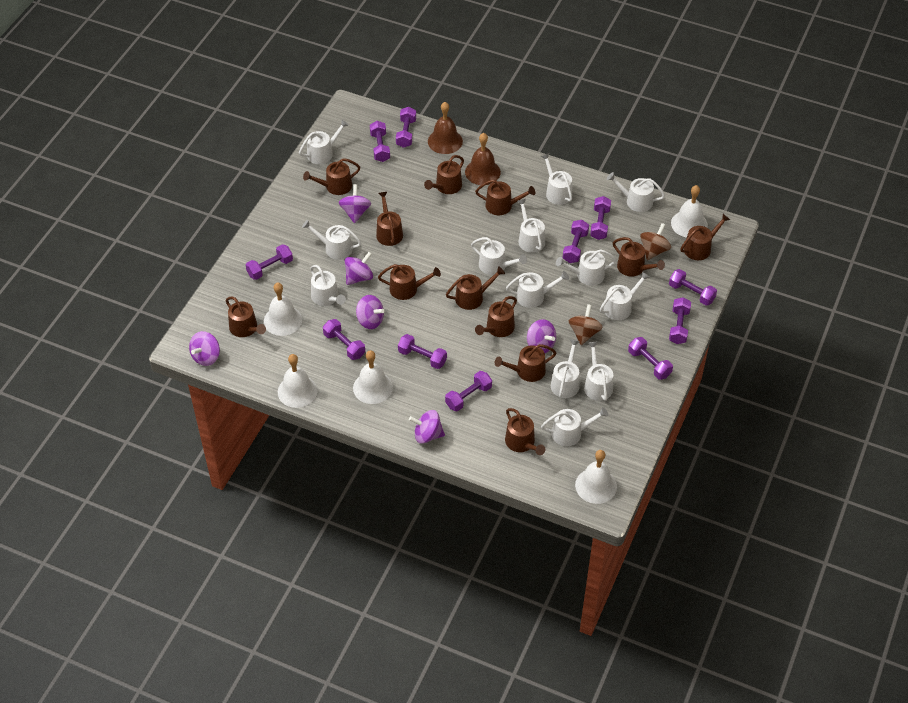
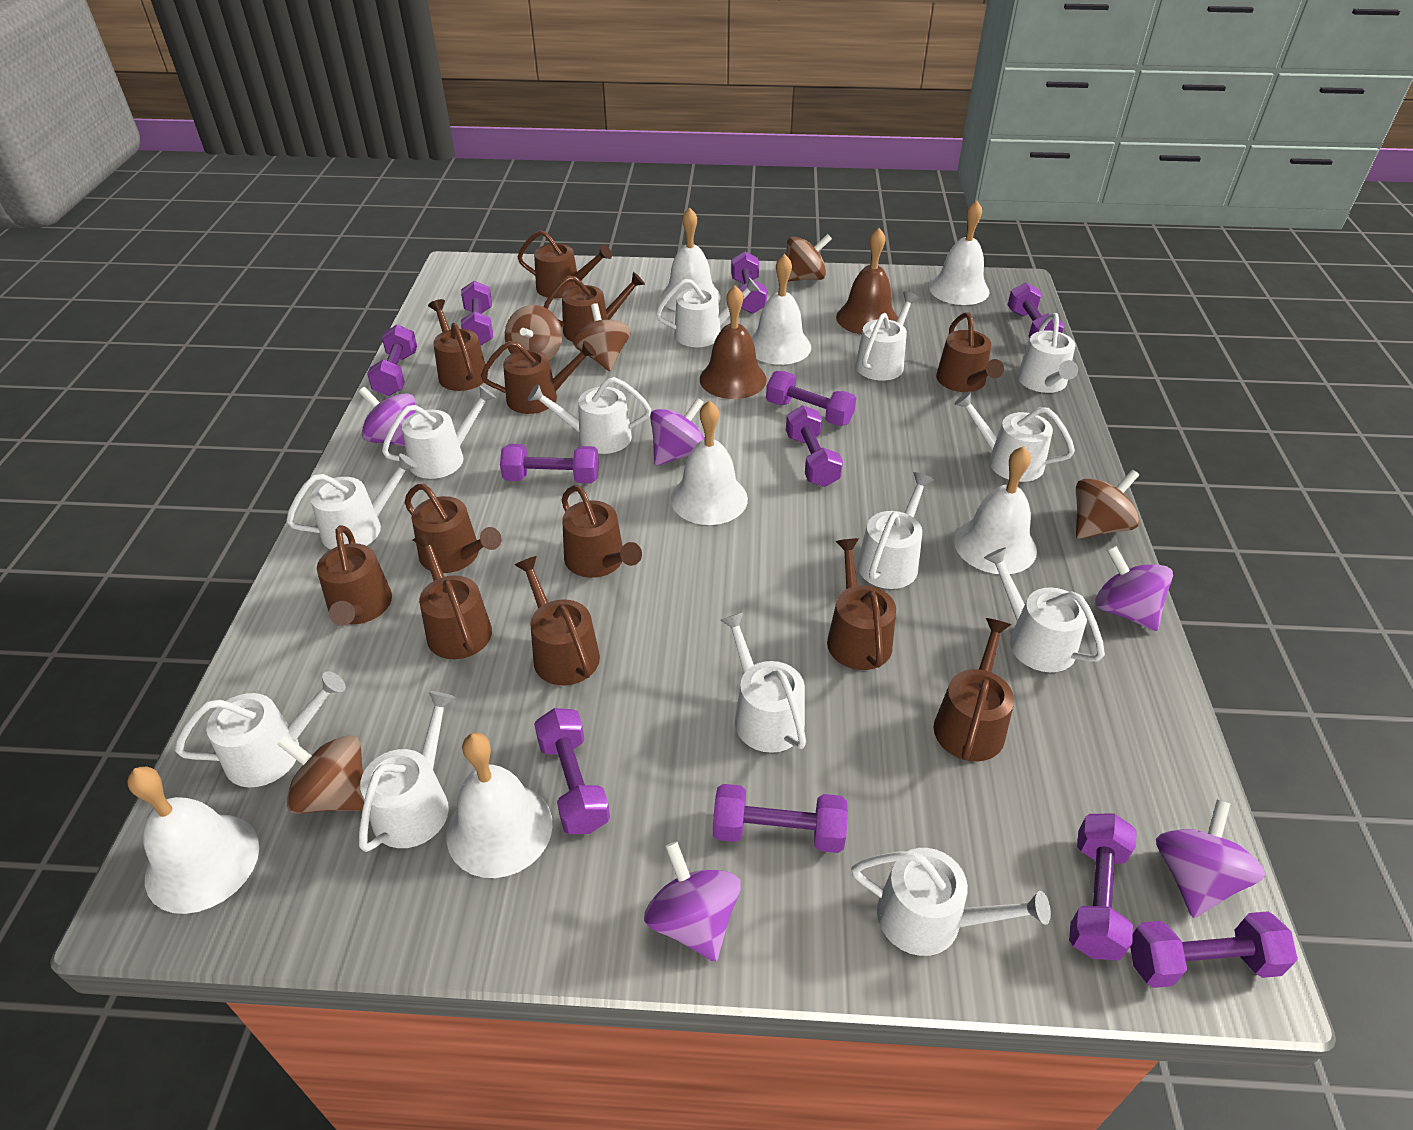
brown spinning top: 2 -> 5
purple spinning top: 6 -> 5
white bell: 5 -> 7

